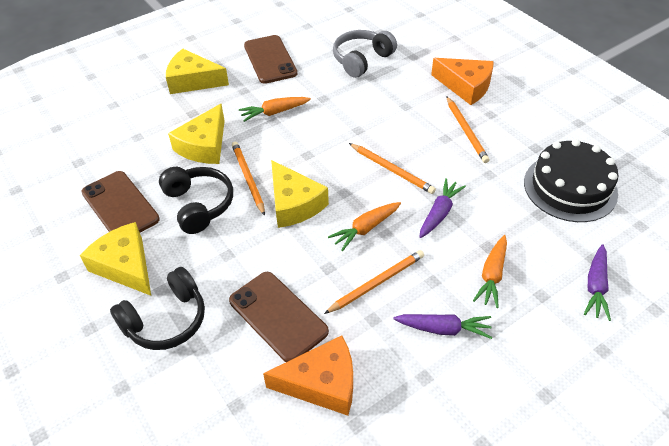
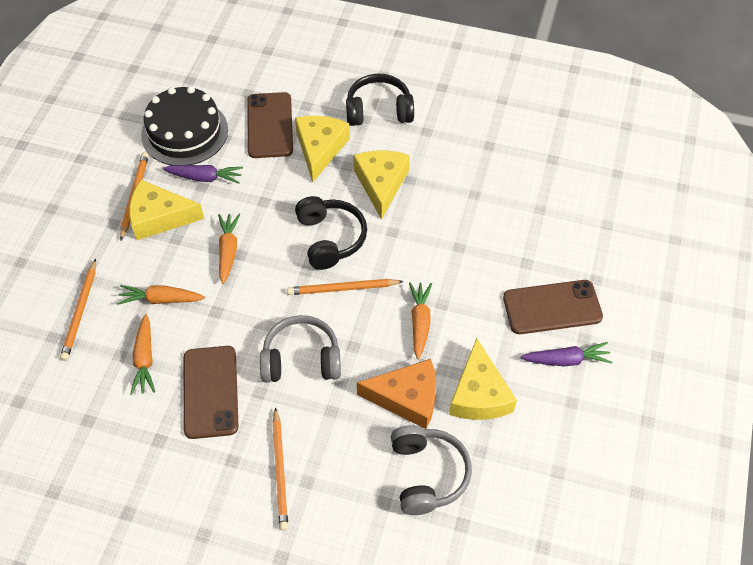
grey headphones: 1 -> 2
orange carrot: 3 -> 4
orange cheese: 2 -> 1
purple carrot: 3 -> 2

